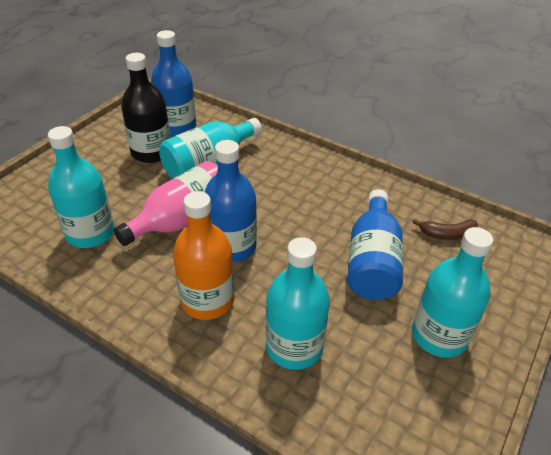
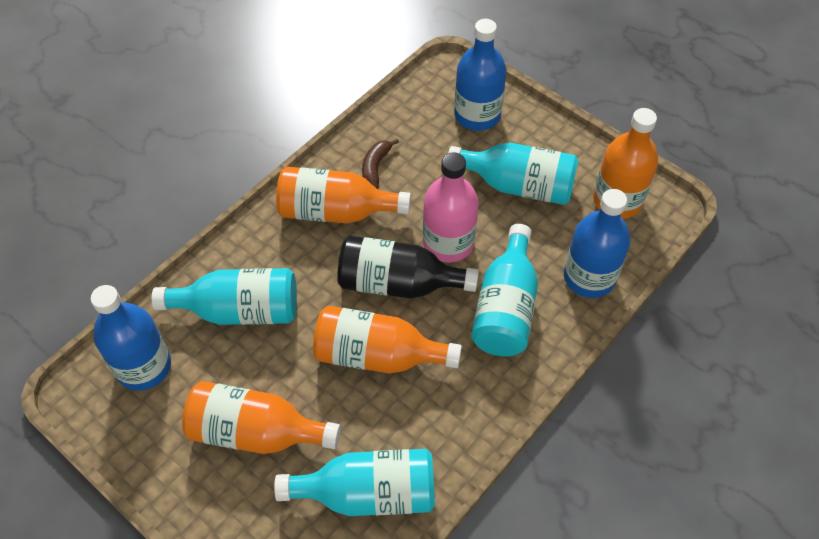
orange bottle: 1 -> 4

